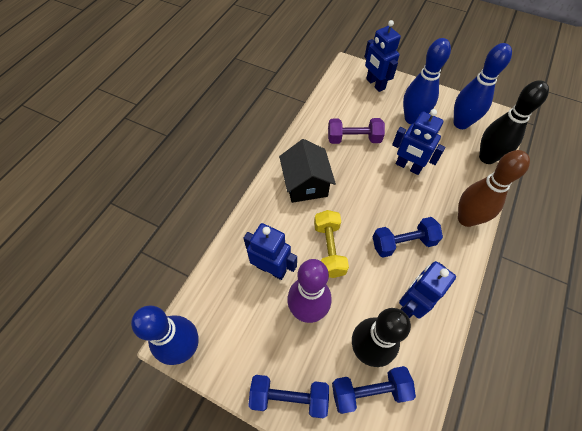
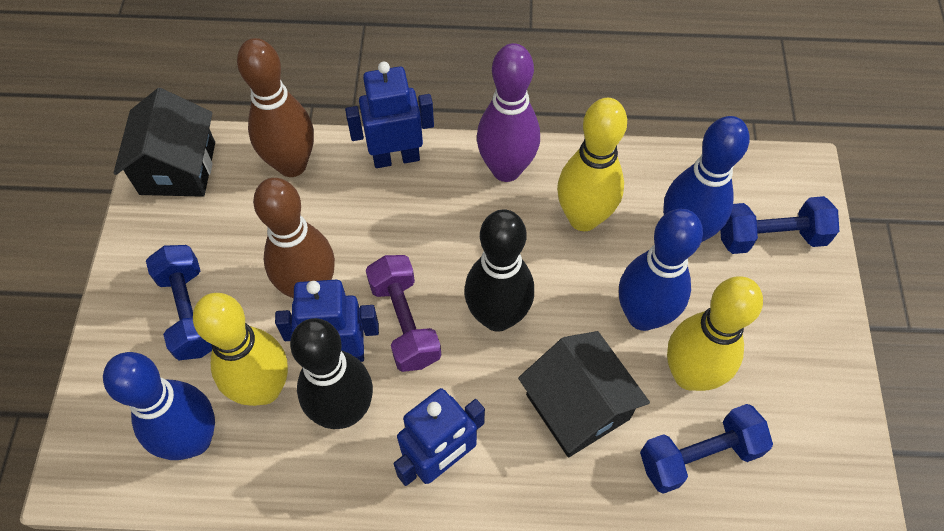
black house: 1 -> 2
blue robot: 4 -> 3
brown bowling pin: 1 -> 2
yellow bowling pin: 0 -> 3
yellow dumbbell: 1 -> 0

